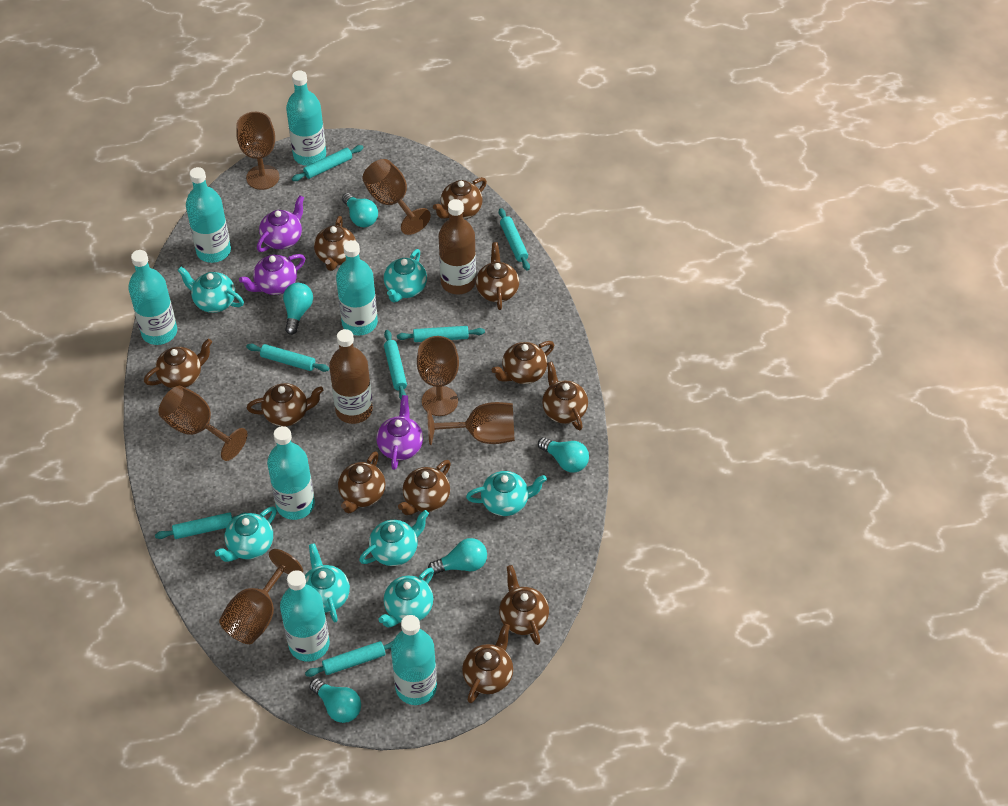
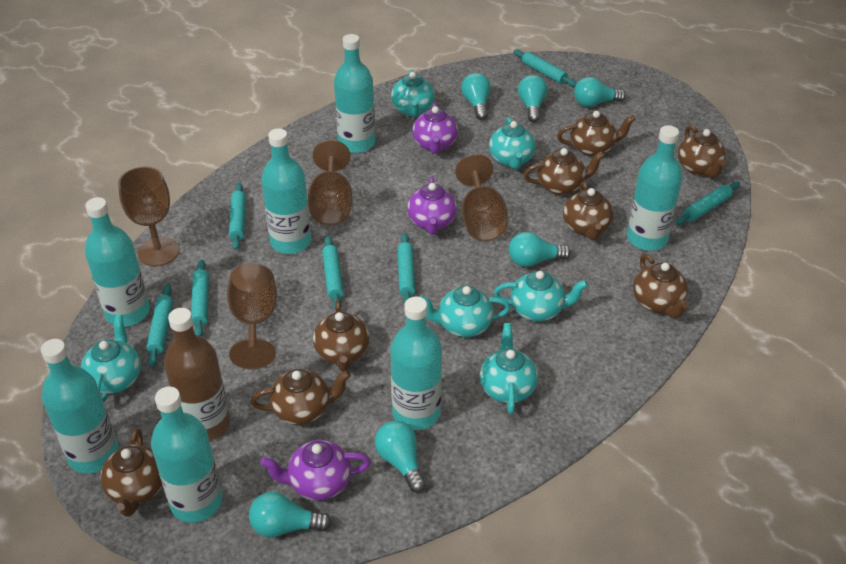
brown bottle: 2 -> 1
brown goblet: 6 -> 4
brown teapot: 11 -> 8
turquoise light bulb: 5 -> 6
turquoise teapot: 7 -> 6

